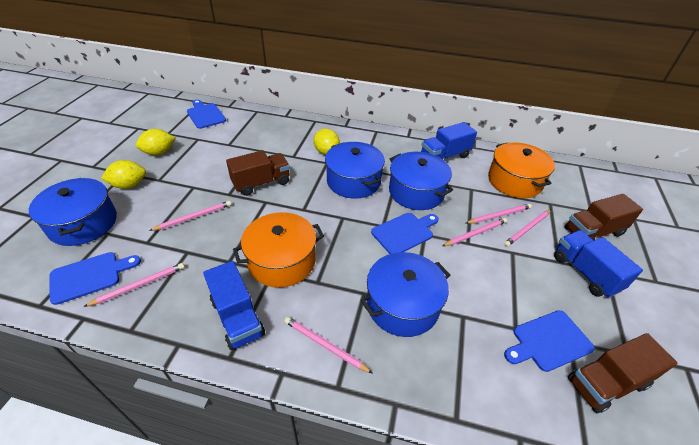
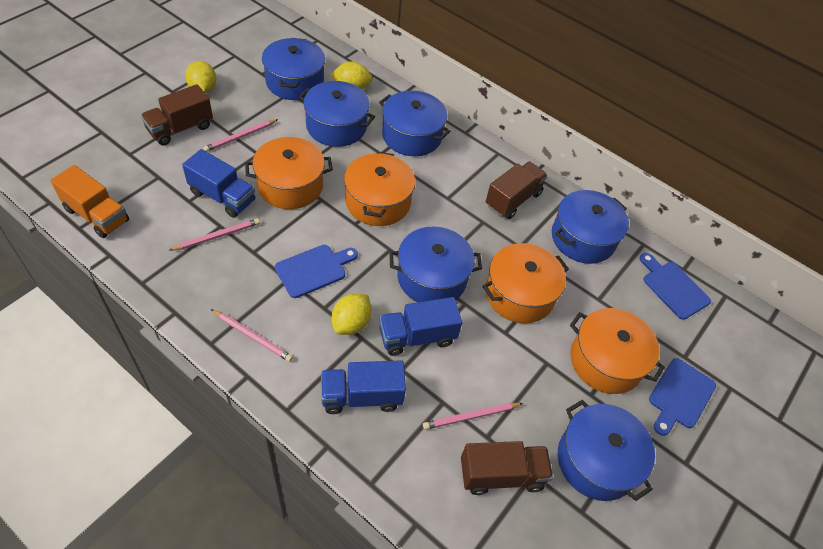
blue cutting board: 4 -> 3
blue pot: 4 -> 6
orange pot: 2 -> 4
orange truck: 0 -> 1
pink pencil: 6 -> 4

